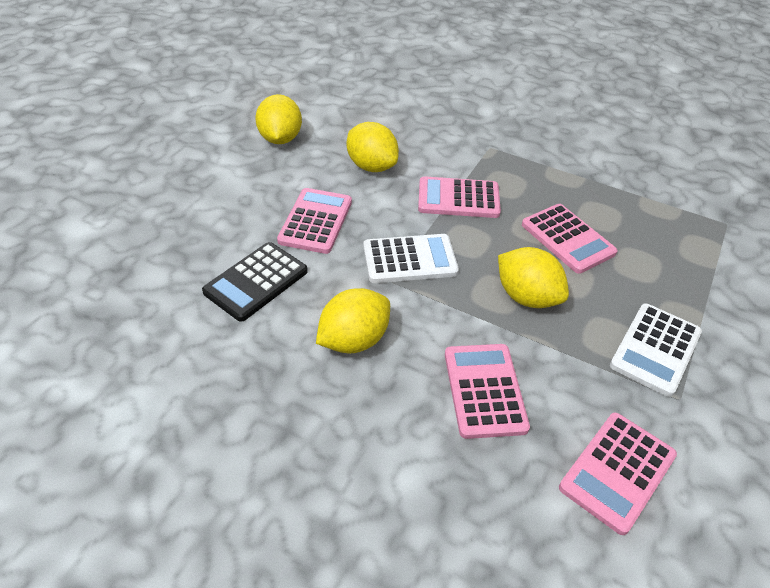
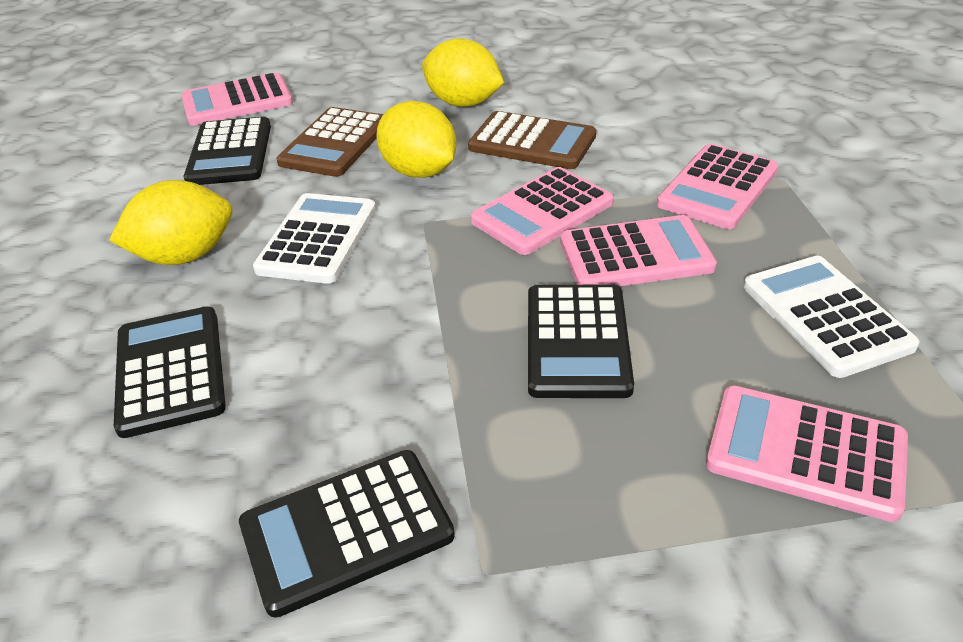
black calculator: 1 -> 4
brown calculator: 0 -> 2
yellow lemon: 4 -> 3

